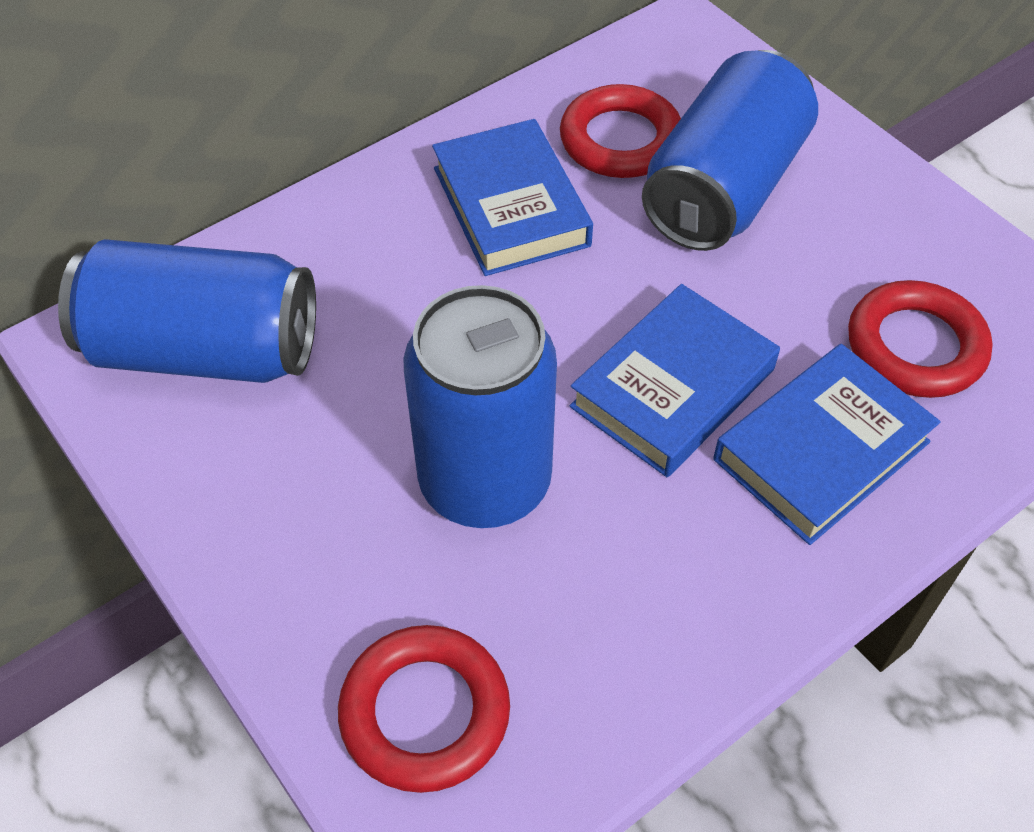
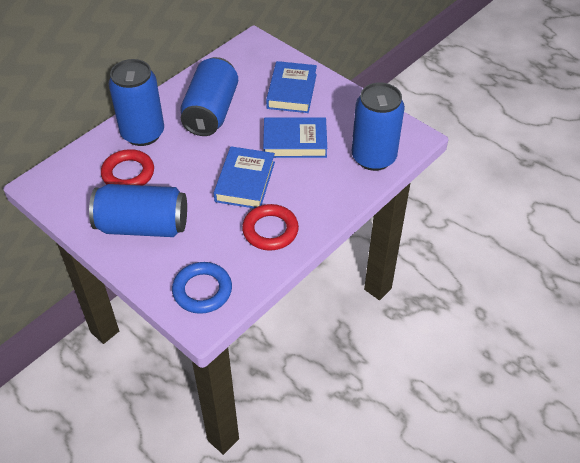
blue can: 3 -> 4
blue ring: 0 -> 1
red ring: 3 -> 2

